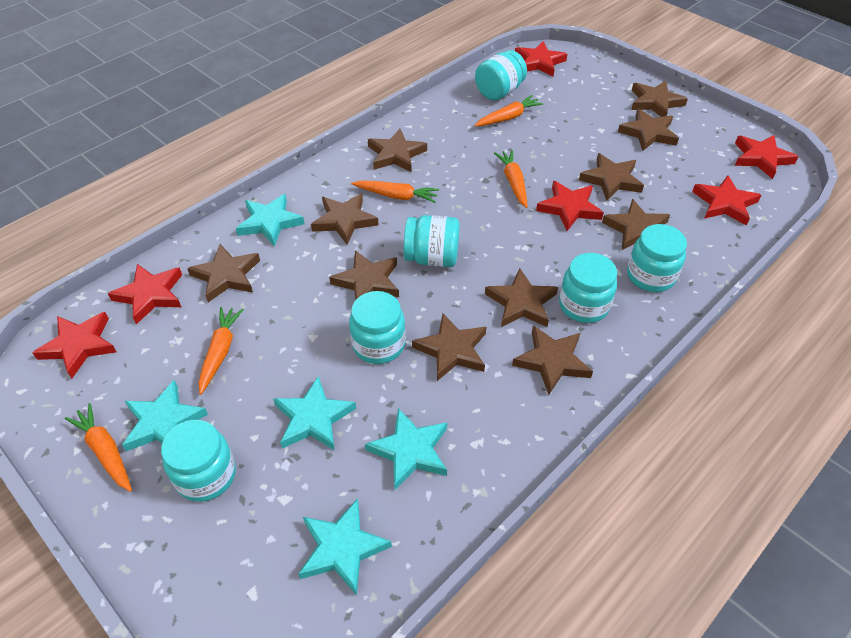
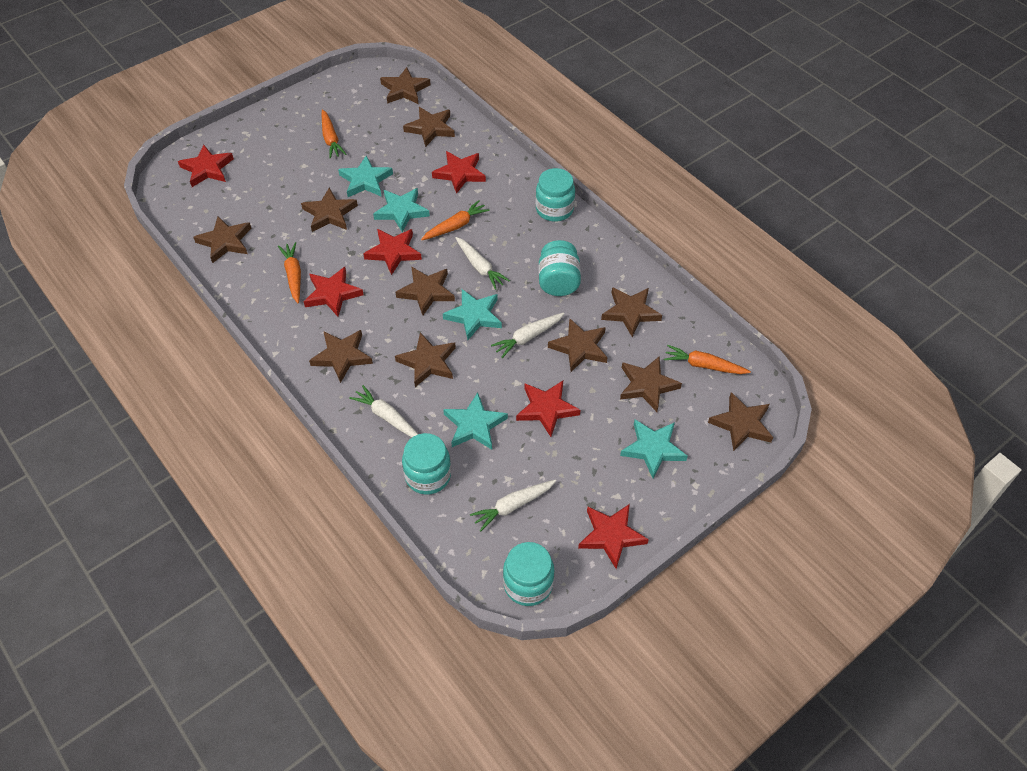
orange carrot: 5 -> 4
turquoise jar: 6 -> 4
white carrot: 0 -> 4

